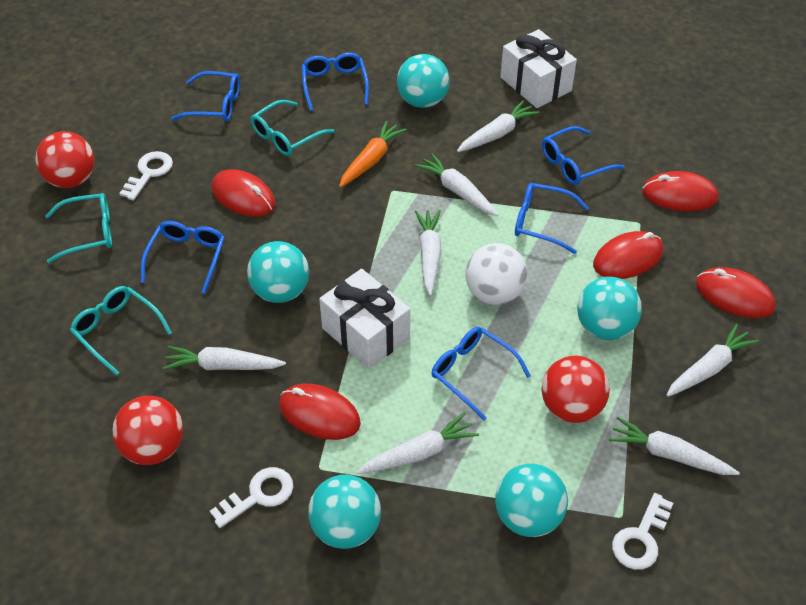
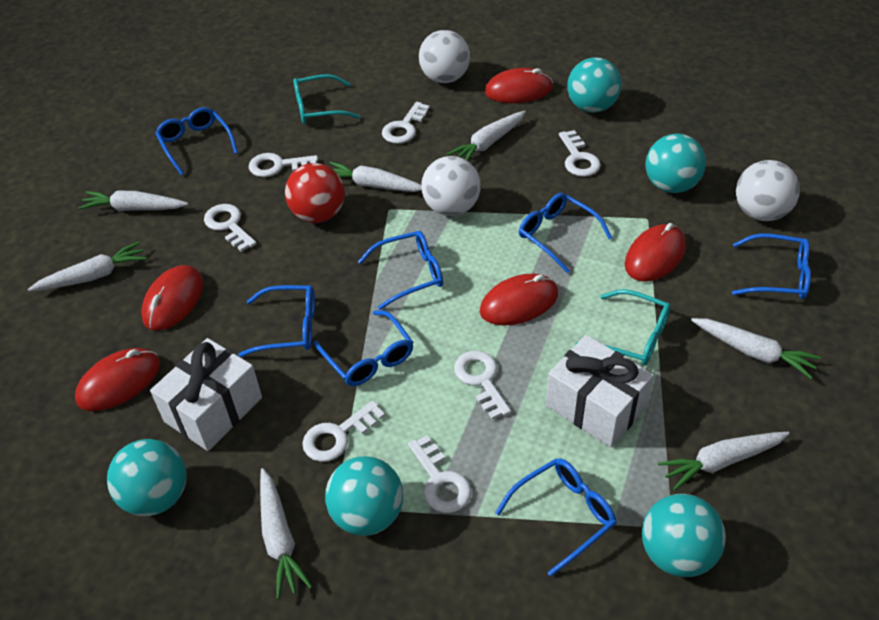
blue glasses: 6 -> 7
orange carrot: 1 -> 0
red ball: 3 -> 1
turquoise glasses: 3 -> 2
white ball: 1 -> 3
white key: 3 -> 7

